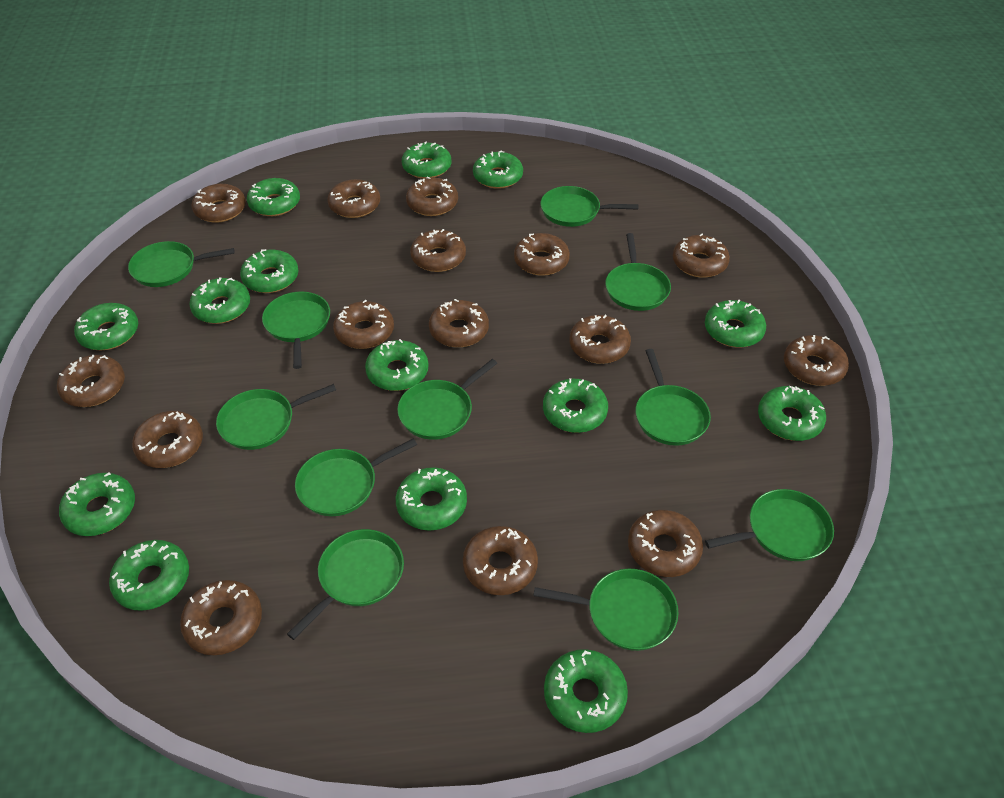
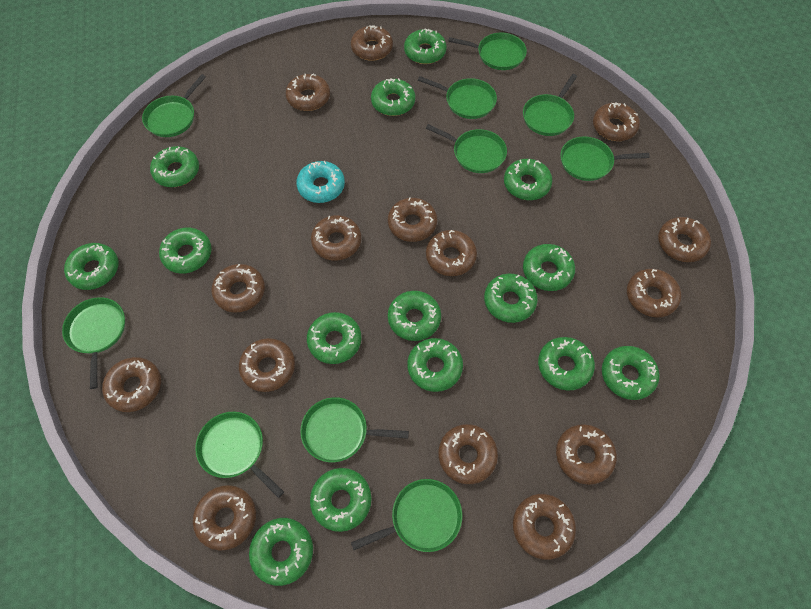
green donut: 14 -> 15
green pan: 11 -> 10
turquoise donut: 0 -> 1

